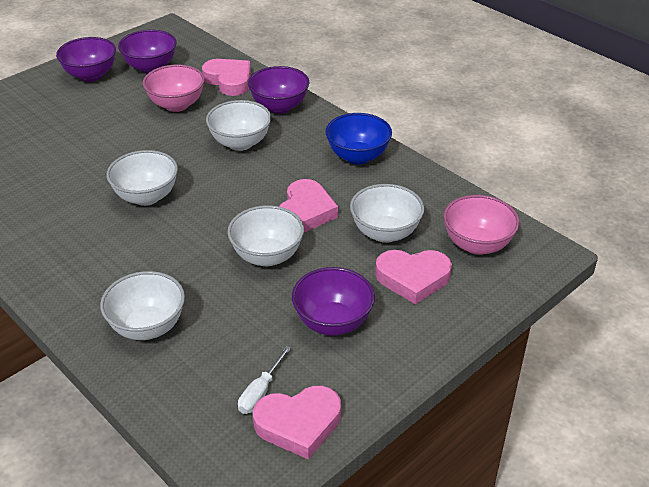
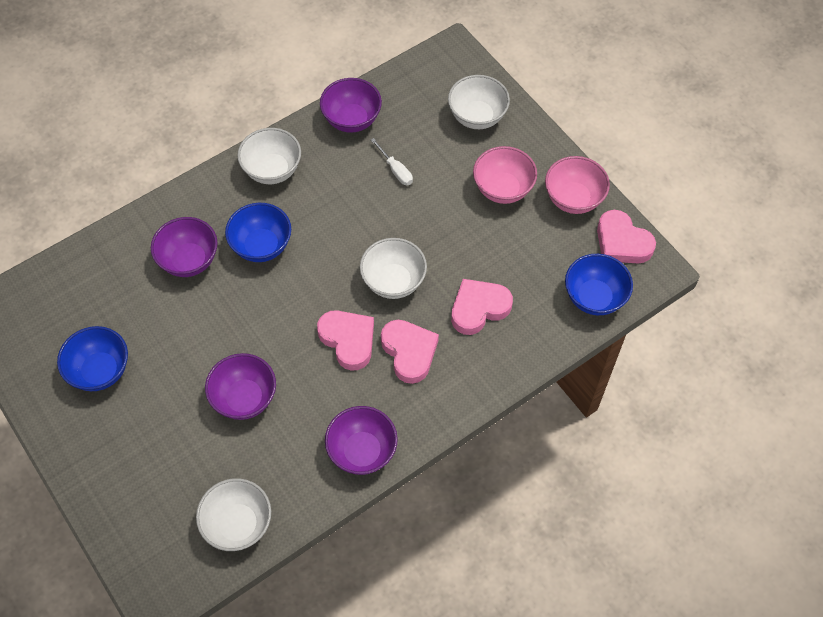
blue bowl: 1 -> 3
white bowl: 5 -> 4

